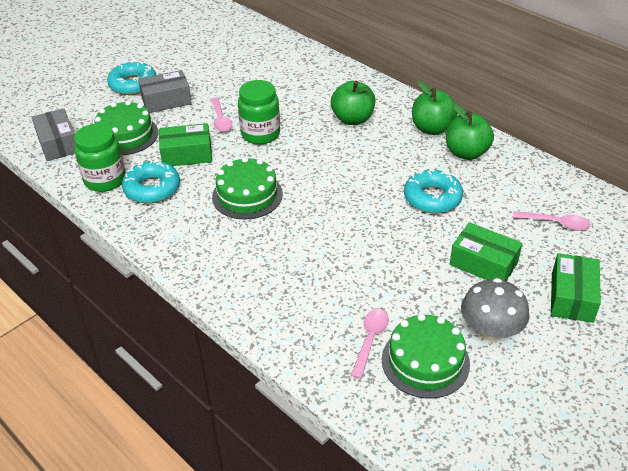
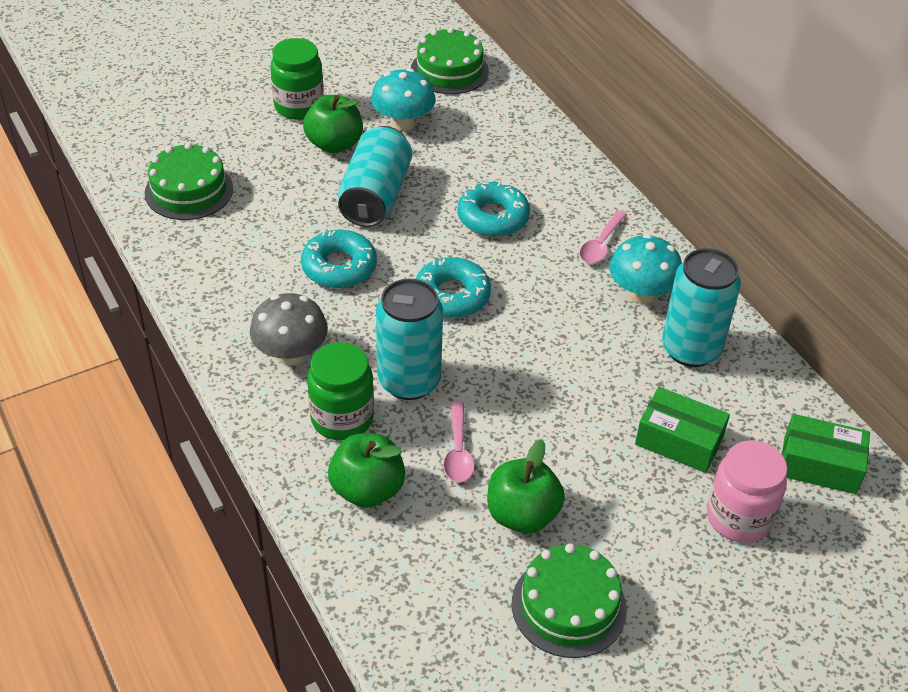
green box: 3 -> 2
grey box: 2 -> 0
pink jar: 0 -> 1
pink spoon: 3 -> 2
turquoise can: 0 -> 3
turquoise mushroom: 0 -> 2

